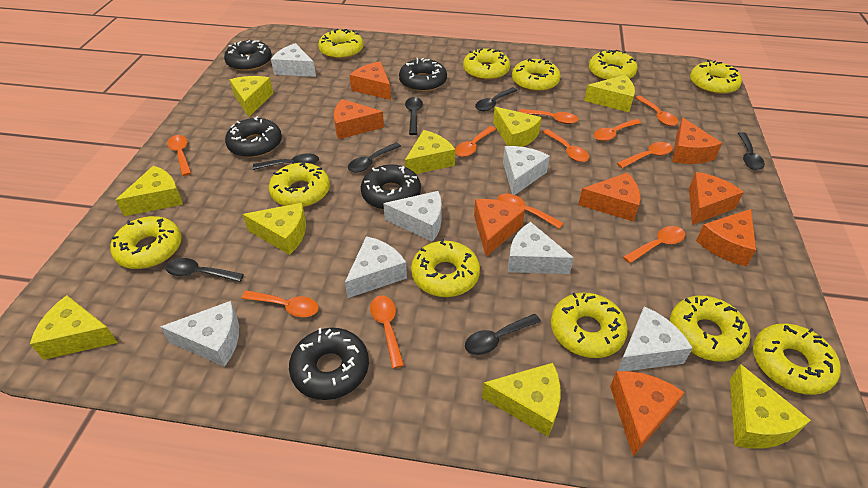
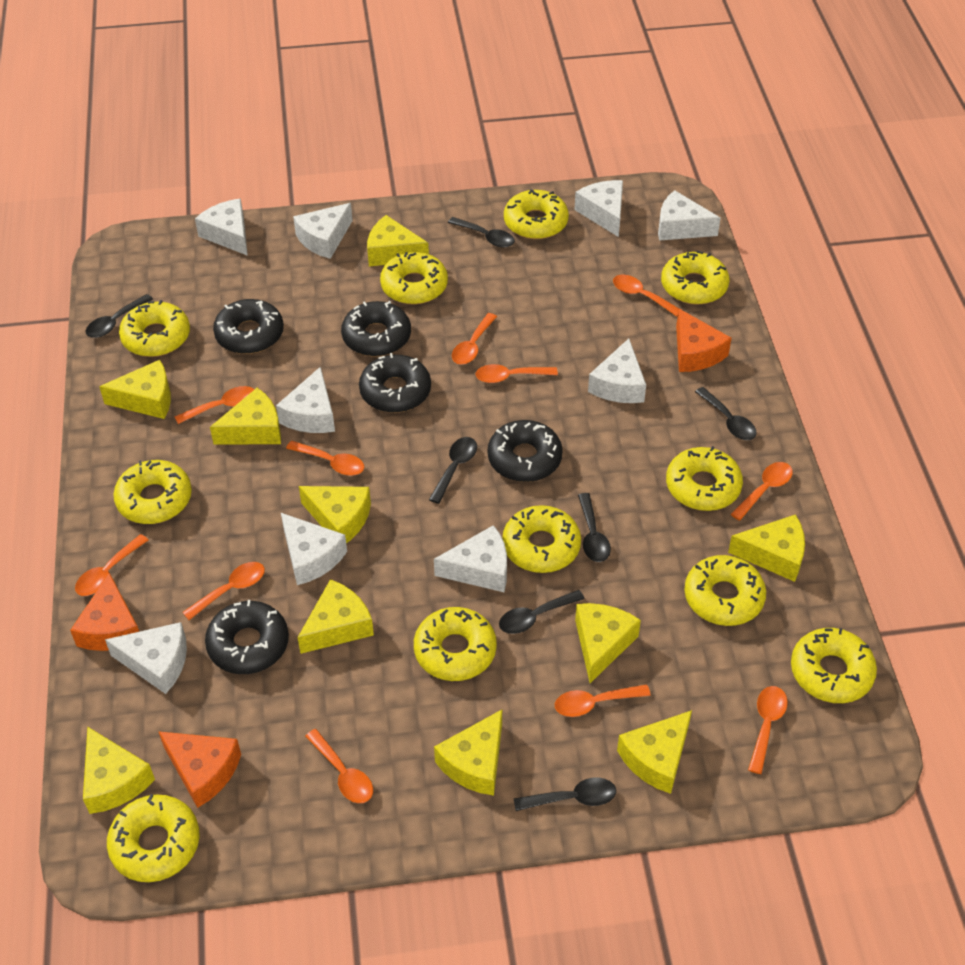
orange cheese: 8 -> 3
white cheese: 7 -> 9
yellow cheese: 9 -> 10

